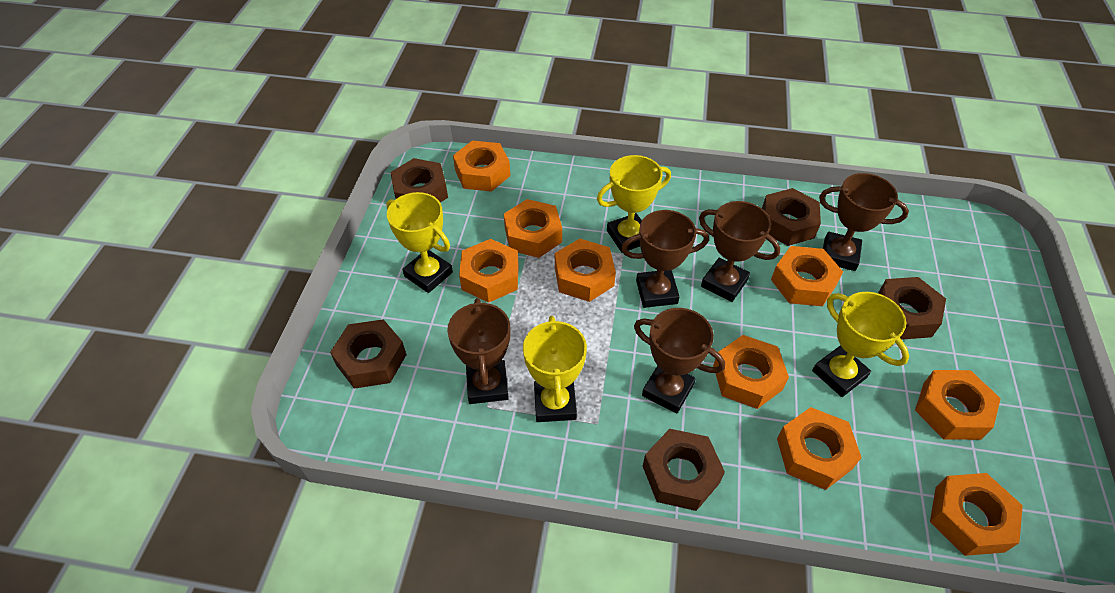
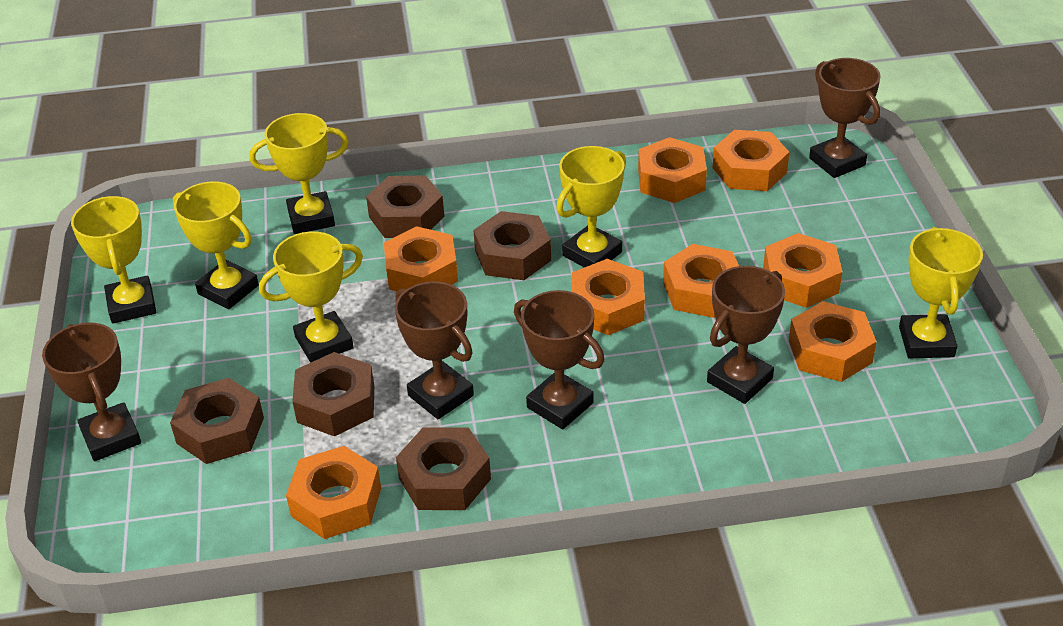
orange nut: 9 -> 8
yellow trophy: 4 -> 6

